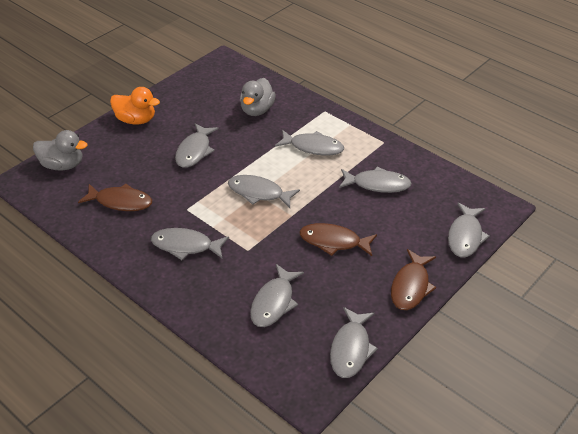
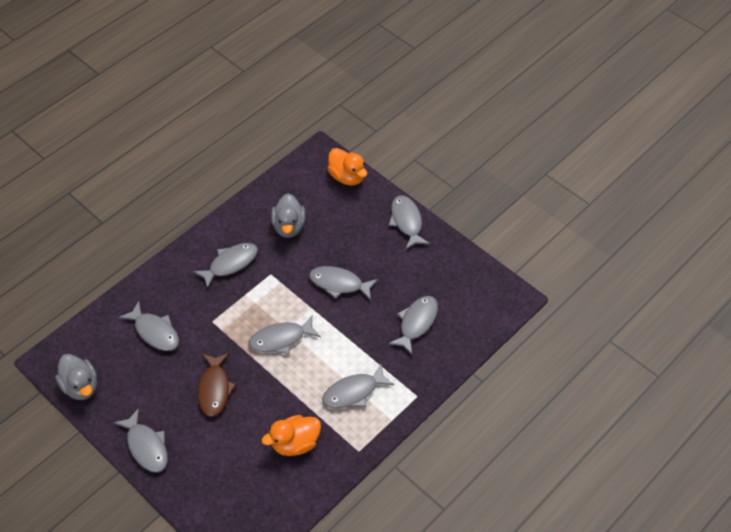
brown fish: 3 -> 1
orange duck: 1 -> 2

